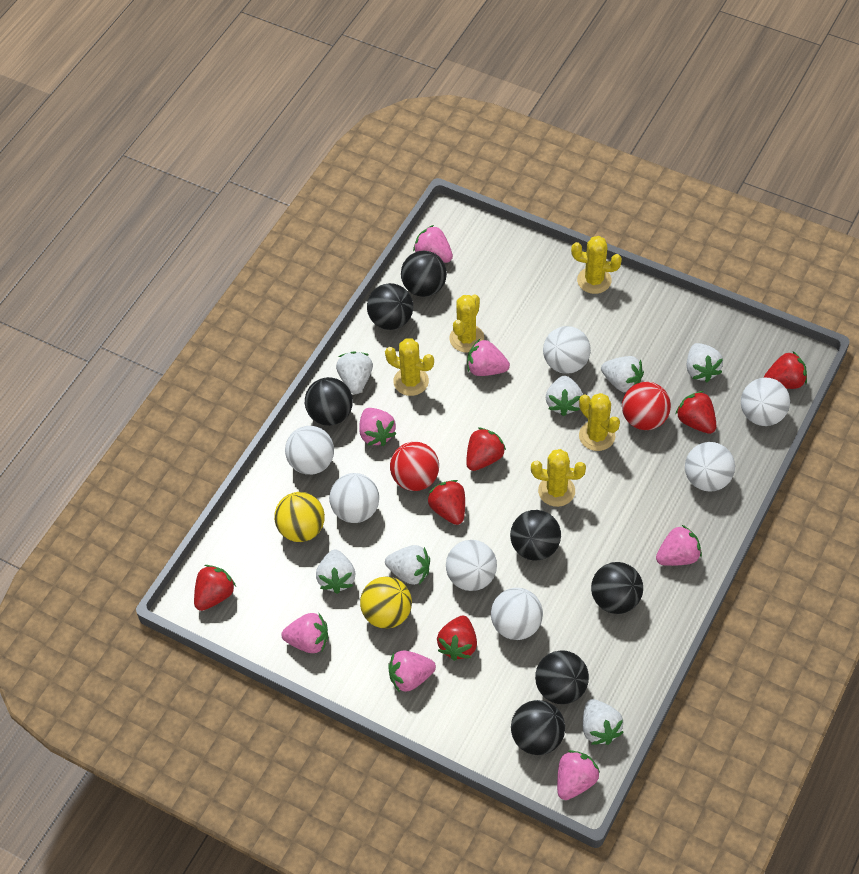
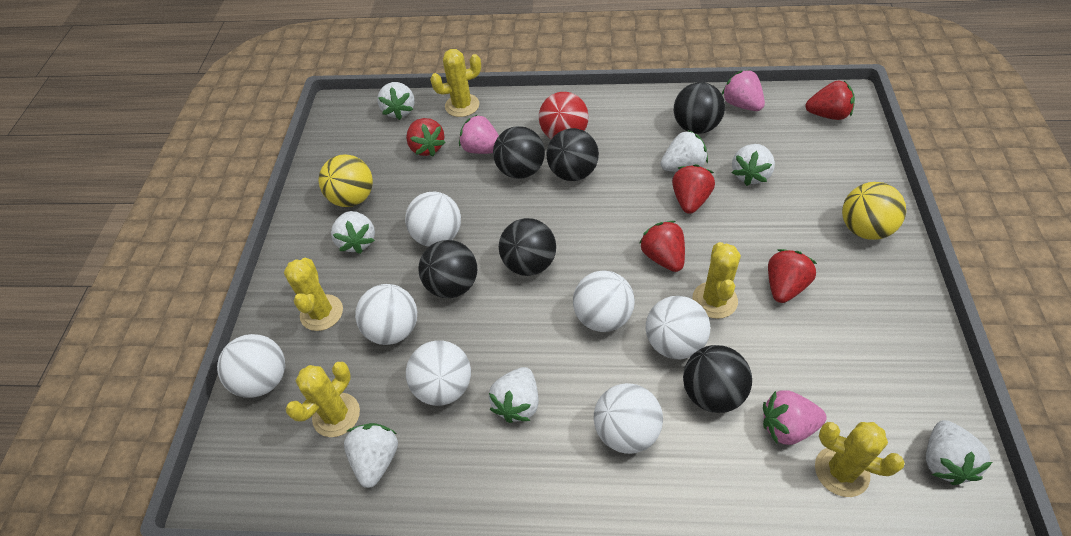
black ball: 7 -> 6
pink strawberry: 7 -> 3
red ball: 2 -> 1
red strawberry: 6 -> 5

